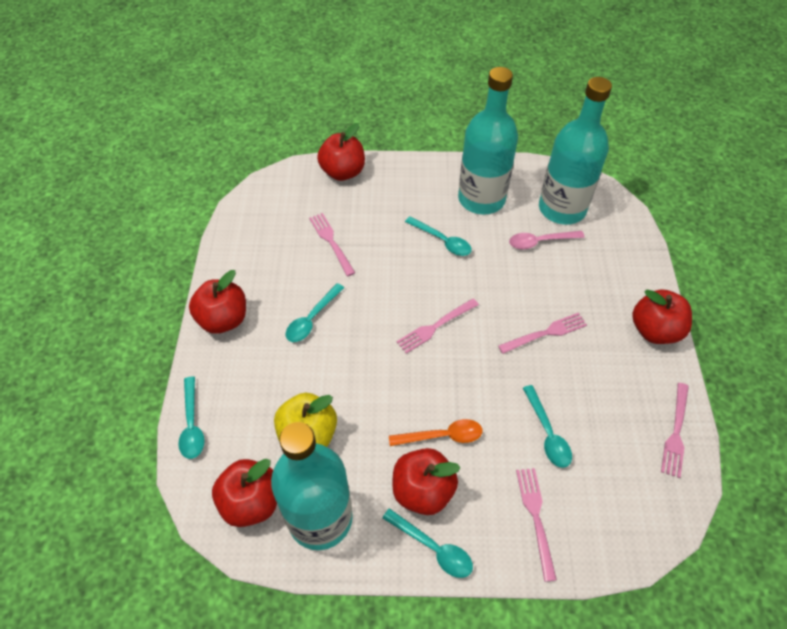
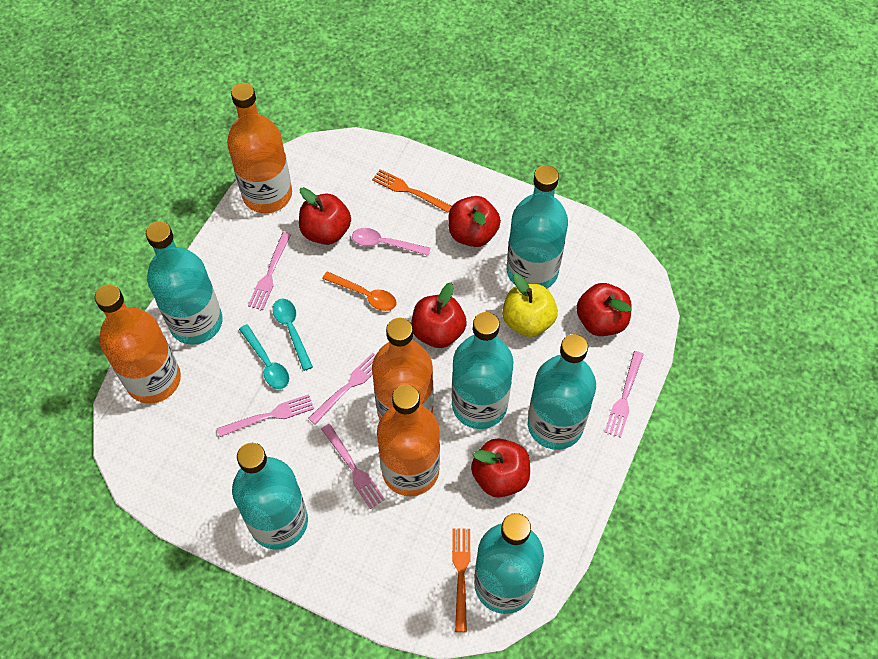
orange bottle: 0 -> 4
orange fork: 0 -> 2
turquoise bottle: 3 -> 6
turquoise spoon: 5 -> 2

